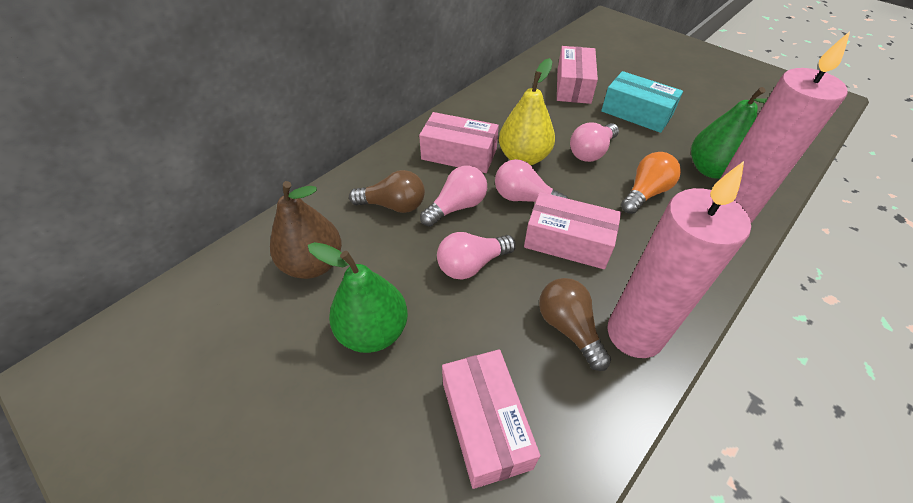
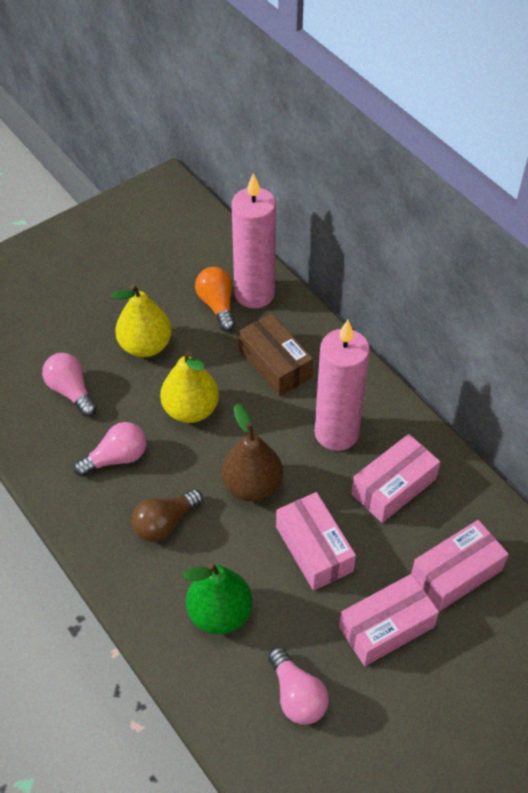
brown box: 0 -> 1
brown light bulb: 2 -> 1
green pear: 2 -> 1
pink light bulb: 4 -> 3
turquoise box: 1 -> 0
yellow pear: 1 -> 2

